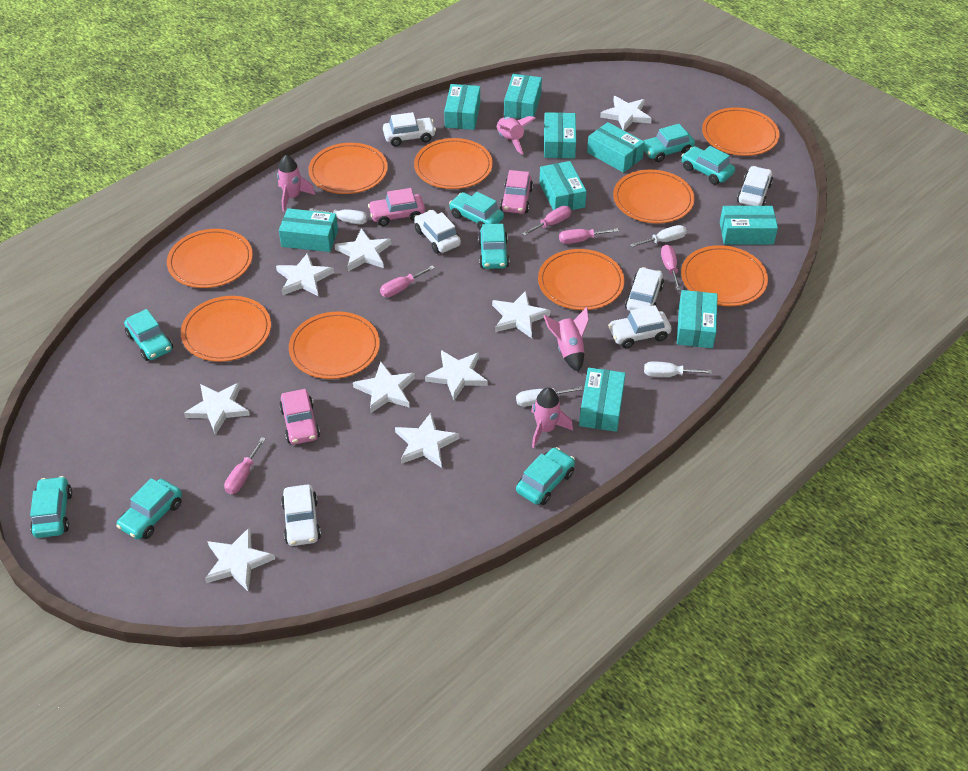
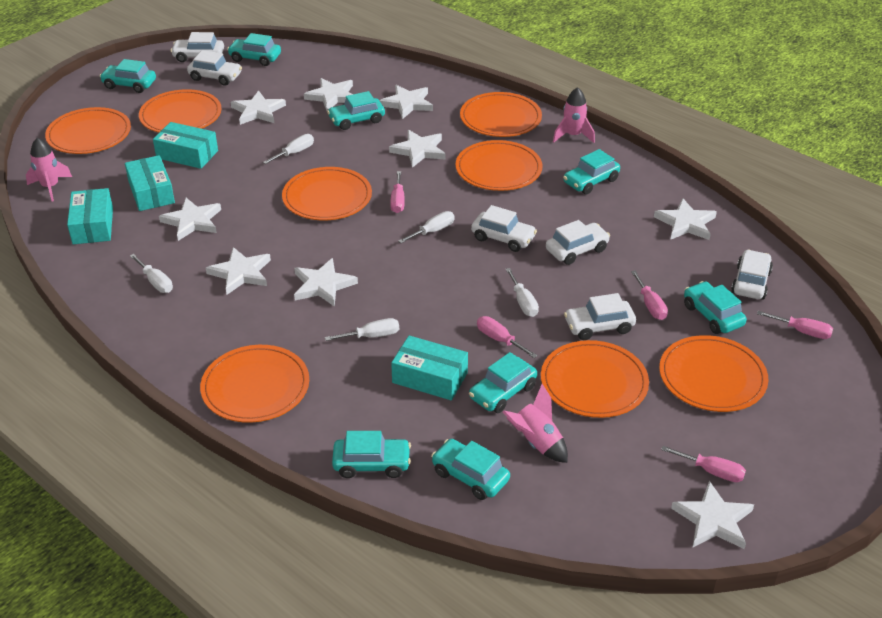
orange plate: 9 -> 8
pink car: 3 -> 0
pink rocket: 4 -> 3
turquoise box: 9 -> 4
white screwdriver: 4 -> 5

